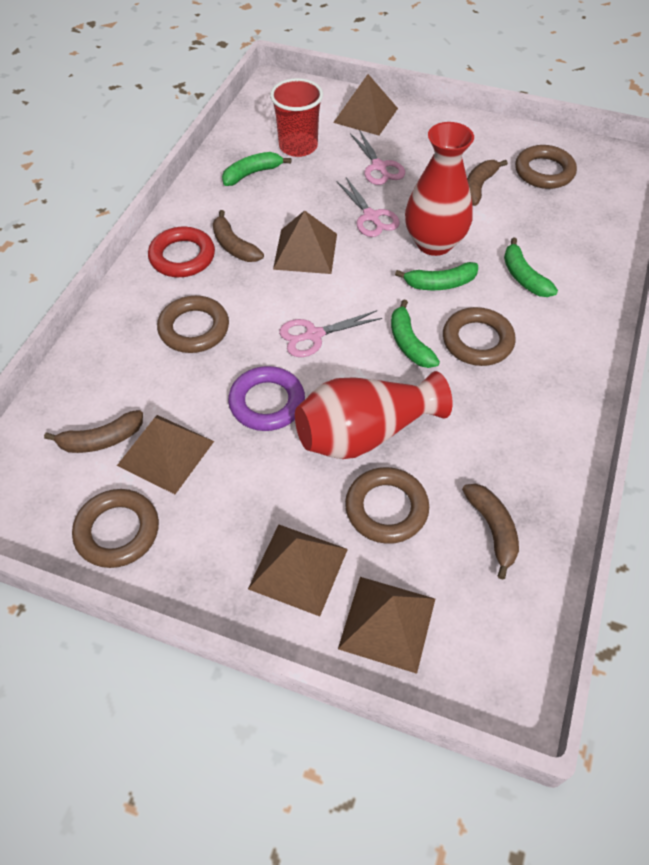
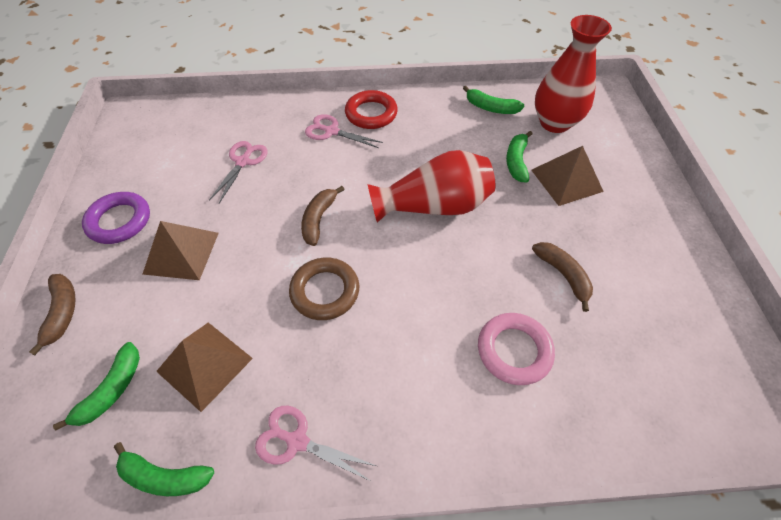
brown banana: 4 -> 3
brown pyramid: 5 -> 3
brown ring: 5 -> 1
pink ring: 0 -> 1
red cup: 1 -> 0

